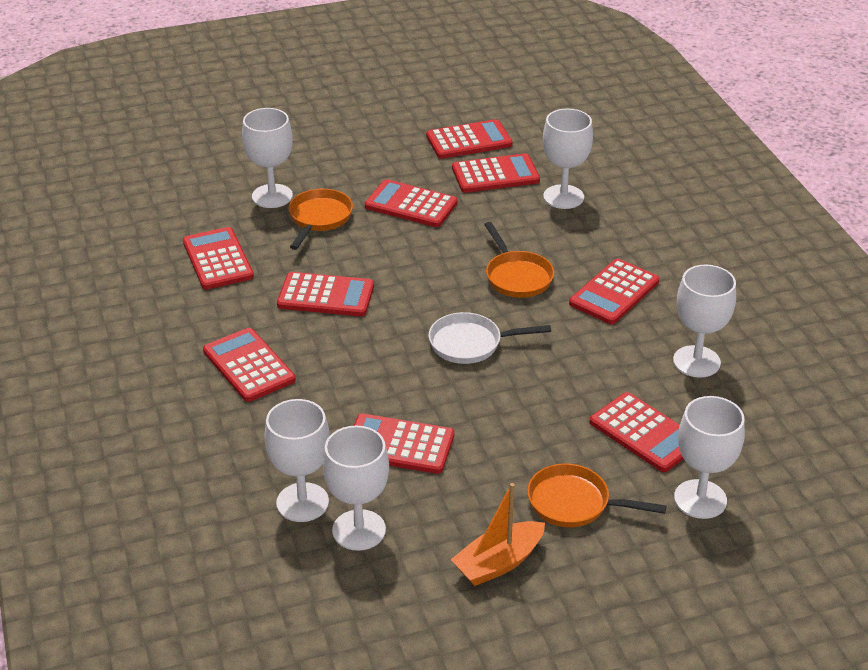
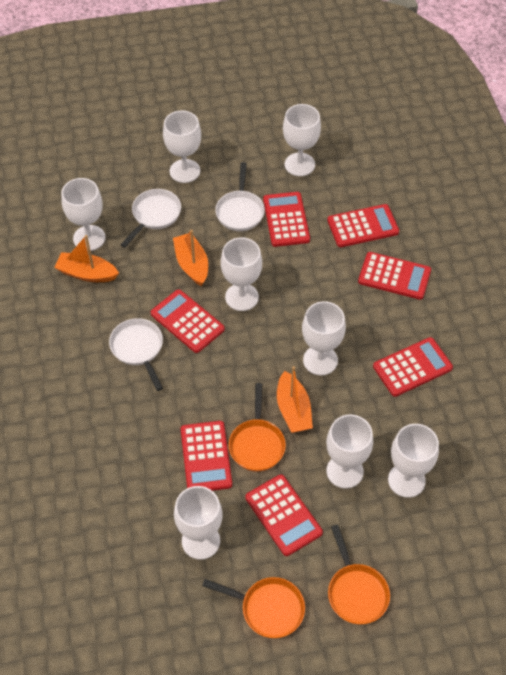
orange boat: 1 -> 3
red calculator: 9 -> 7
white goblet: 6 -> 8
white pan: 1 -> 3

